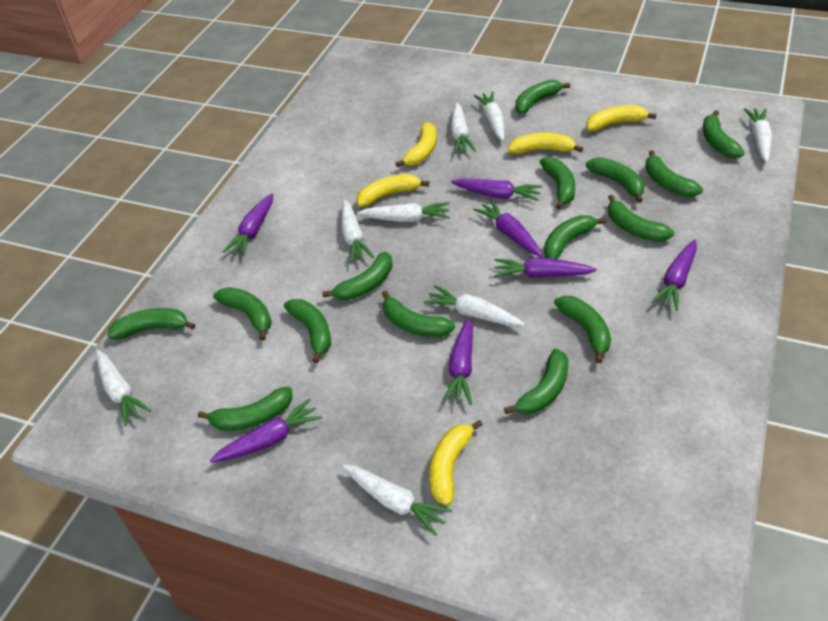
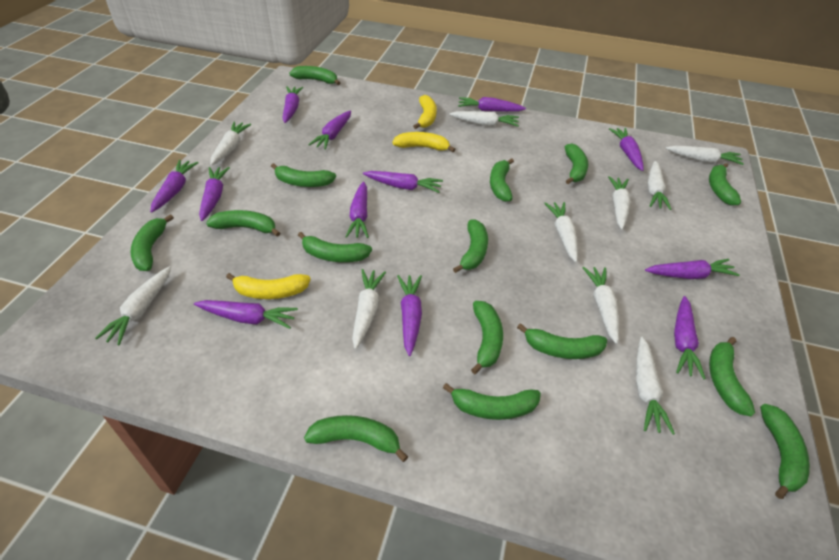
purple carrot: 7 -> 12
white carrot: 8 -> 10
yellow banana: 5 -> 3

